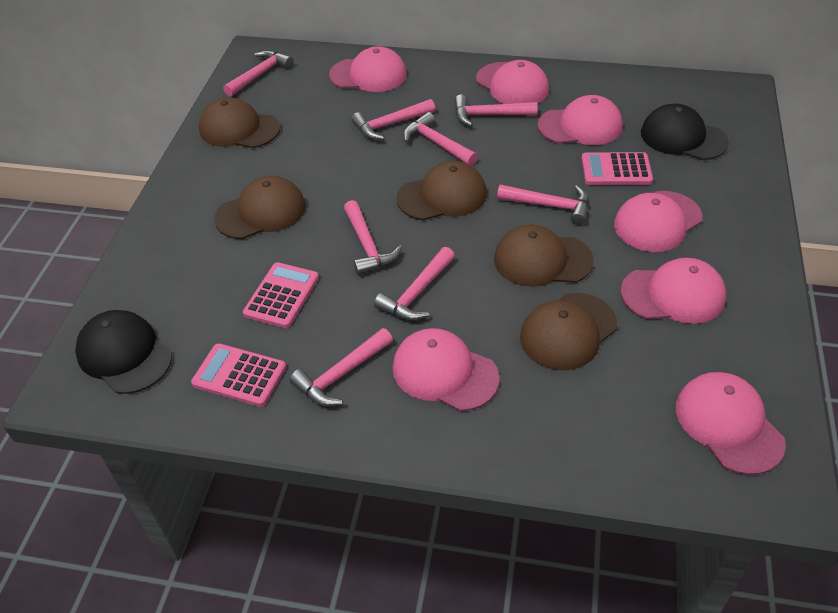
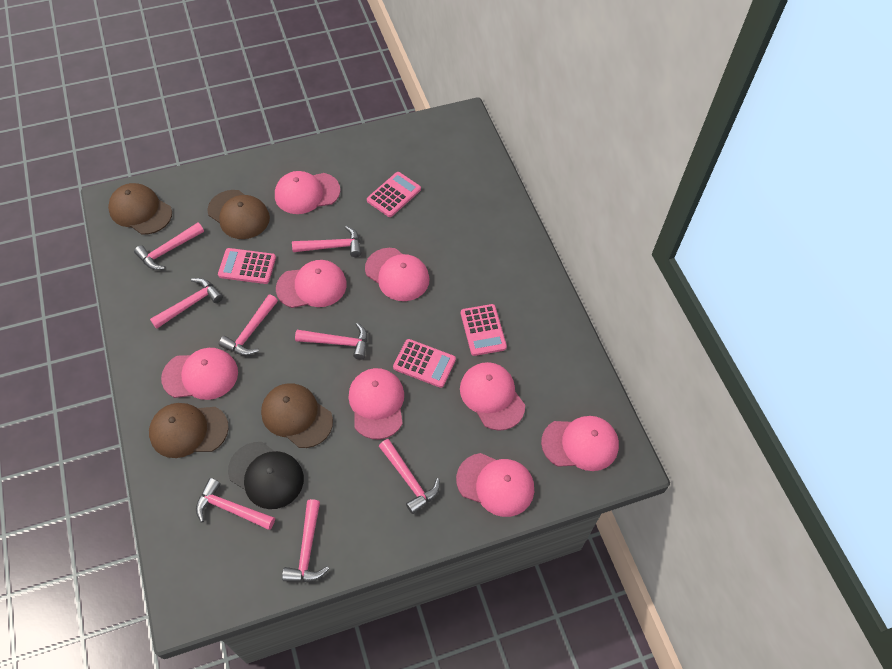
black cap: 2 -> 1
brown cap: 5 -> 4
pink calculator: 3 -> 4
pink cap: 7 -> 8

